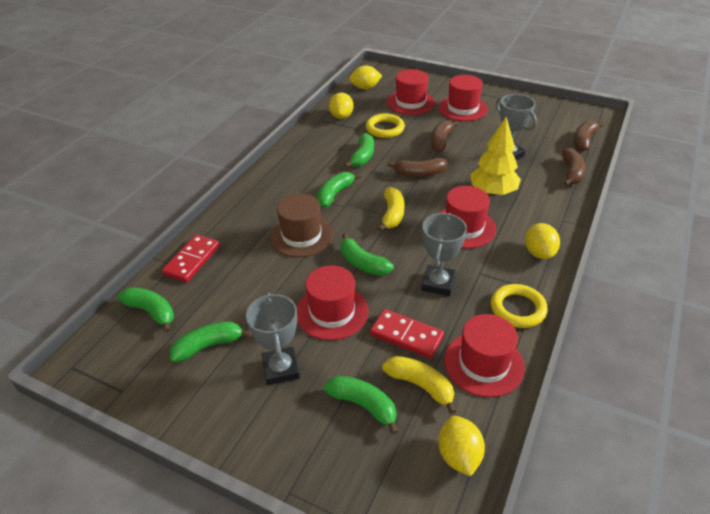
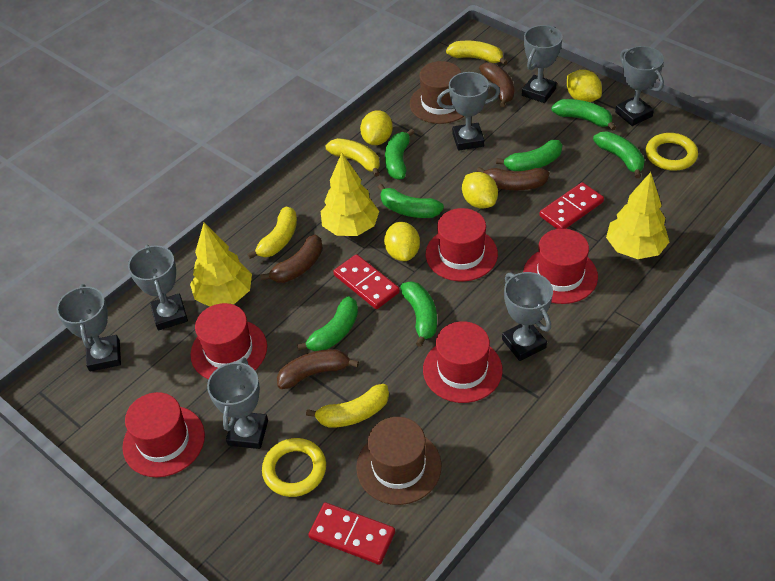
brown hat: 1 -> 2
green banana: 6 -> 7
grey trophy: 3 -> 7
red domino: 2 -> 3
yellow banana: 2 -> 4
yellow tree: 1 -> 3

